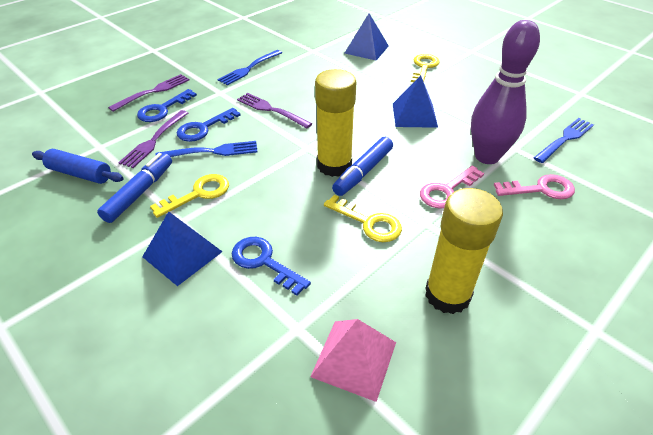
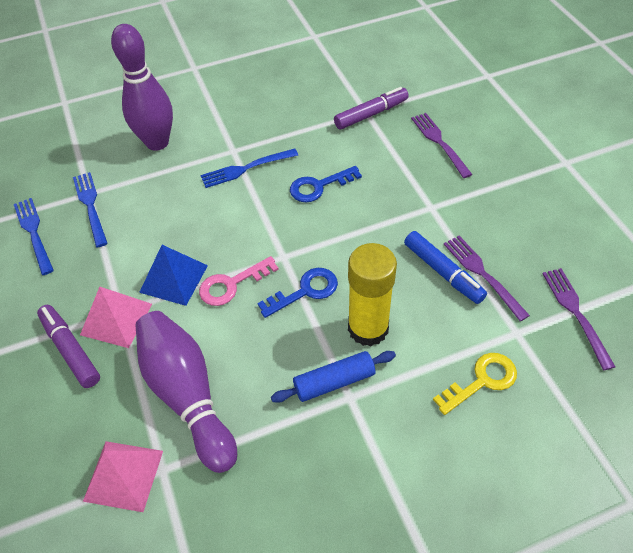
blue key: 3 -> 2
blue marker: 2 -> 1
blue pyramid: 3 -> 1
pink key: 2 -> 1
pink pyramid: 1 -> 2
purple bowling pin: 1 -> 2
purple marker: 0 -> 2
yellow glue stick: 2 -> 1
yellow key: 3 -> 1

